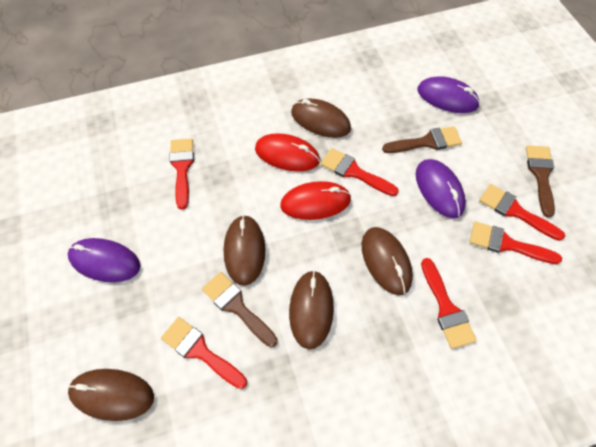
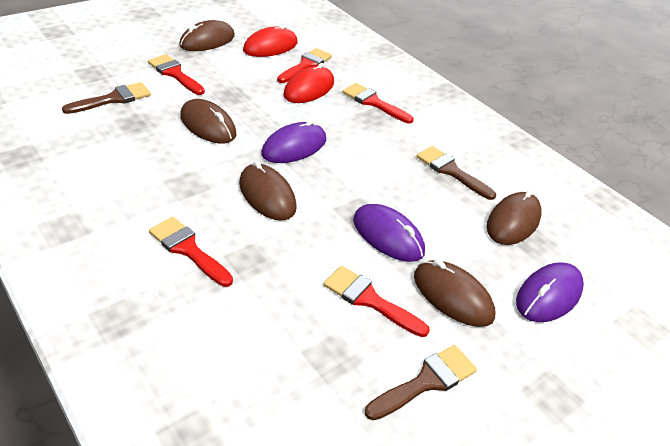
red brush: 6 -> 5

